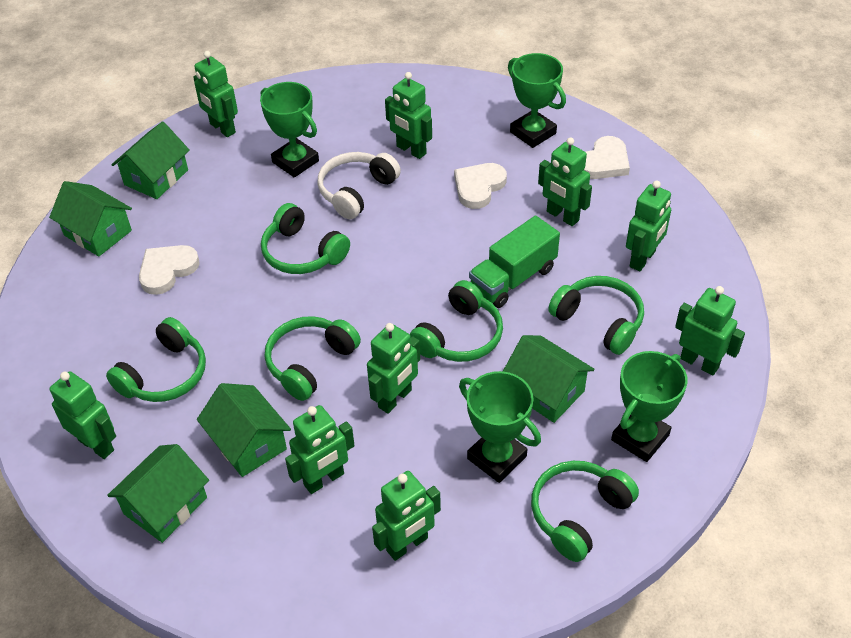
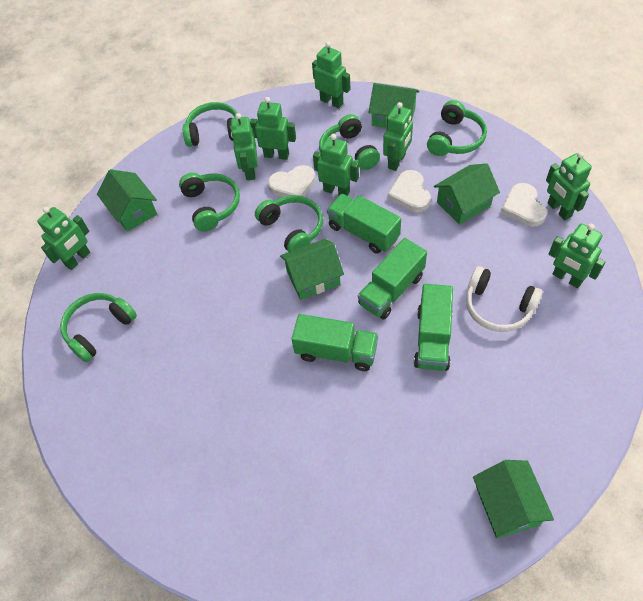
green robot: 9 -> 8
green trophy: 4 -> 0
green truck: 1 -> 4

